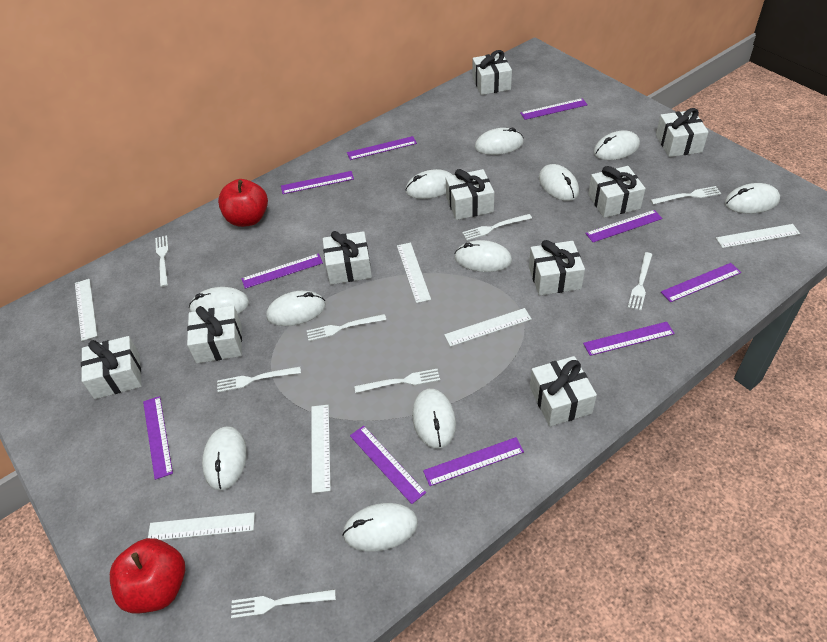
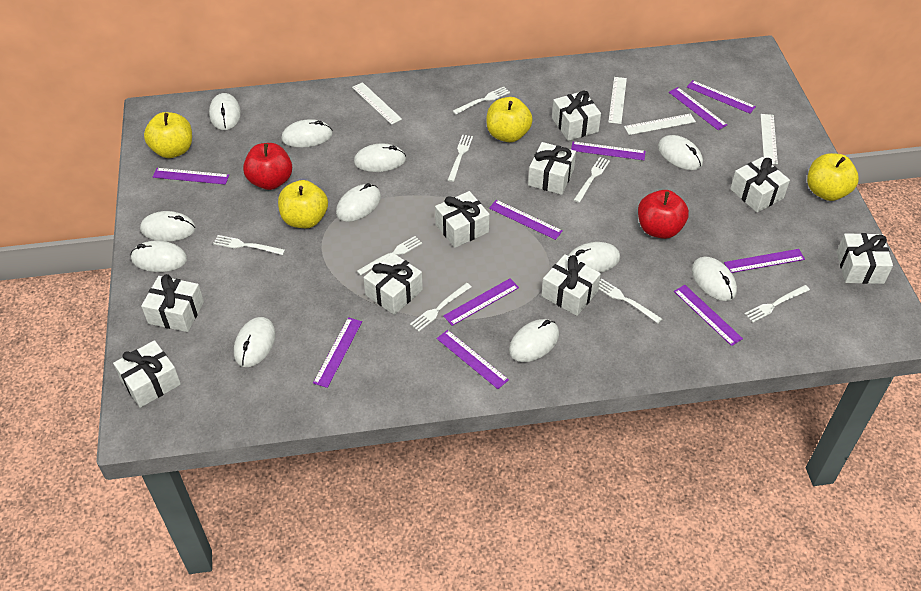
white ruler: 6 -> 4
yellow apple: 0 -> 4

